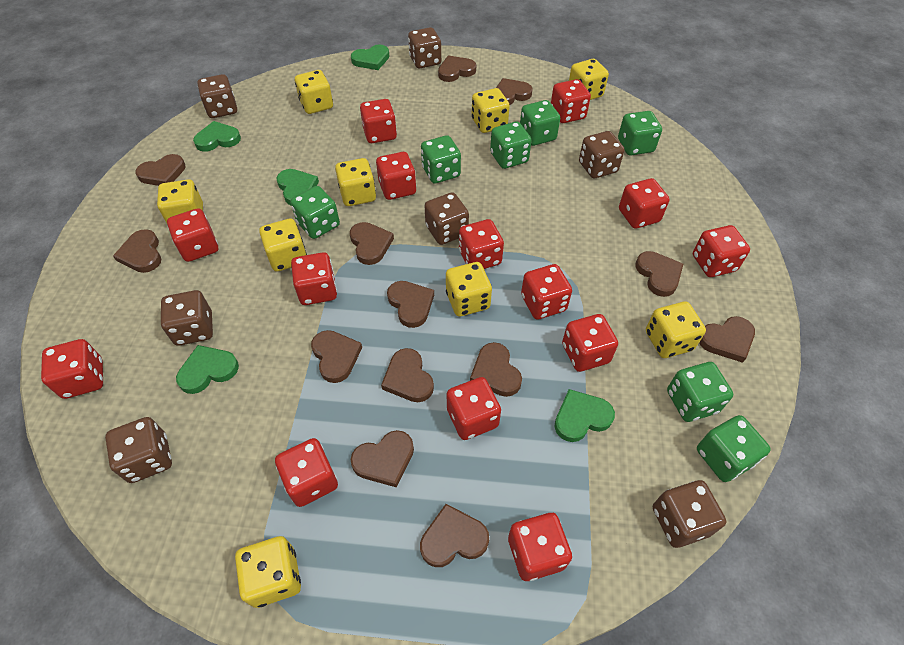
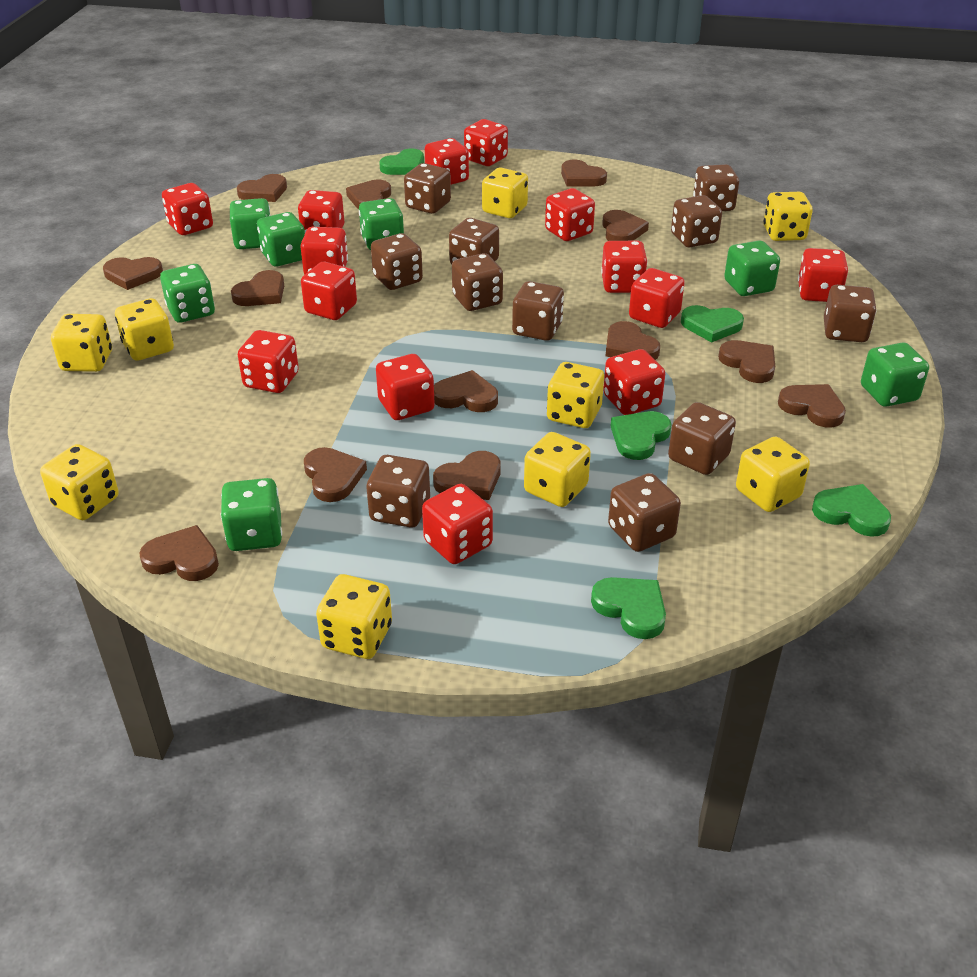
brown dice: 7 -> 11

